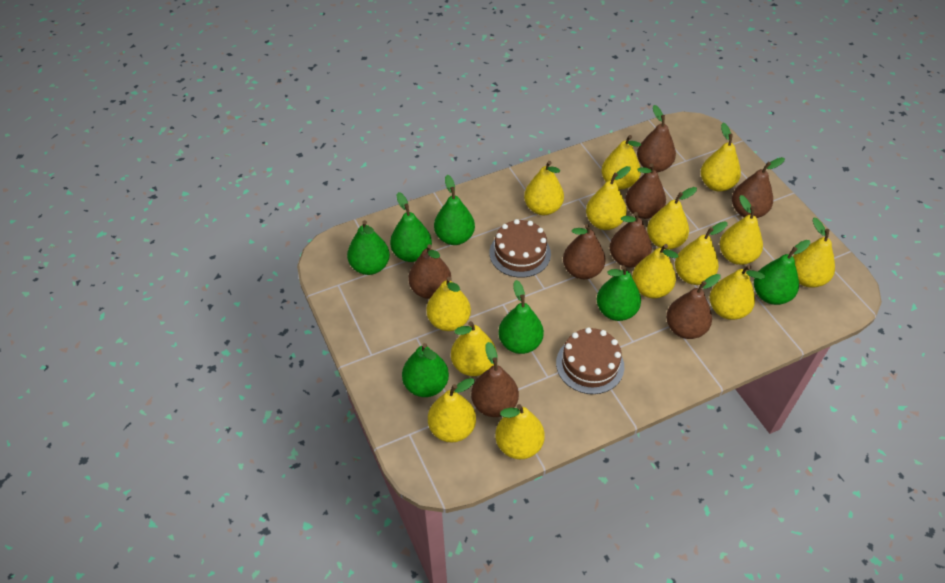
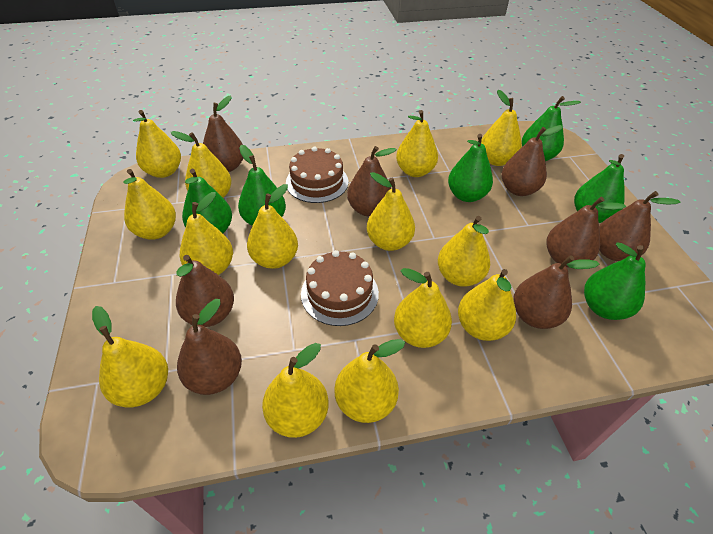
green pear: 7 -> 6

